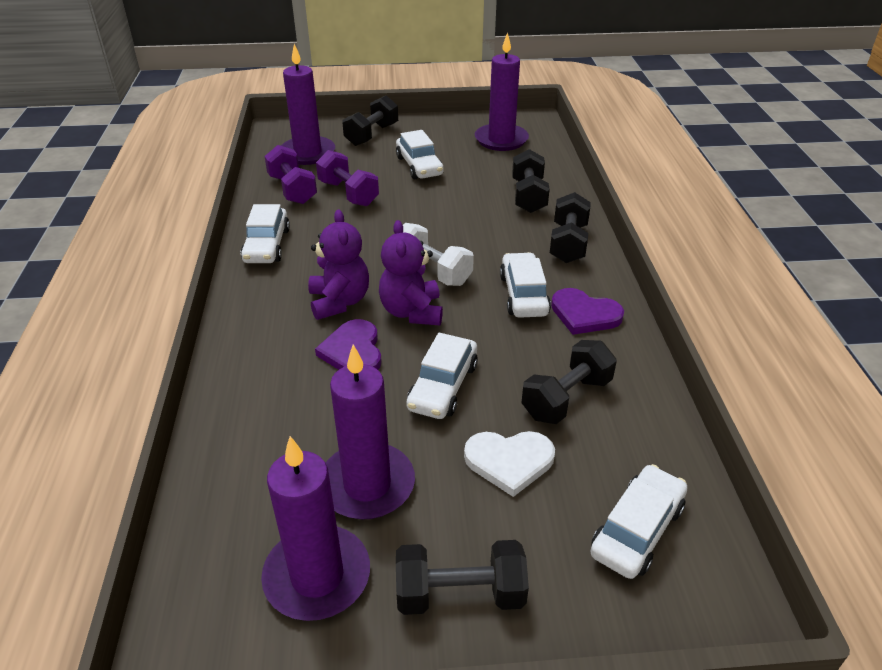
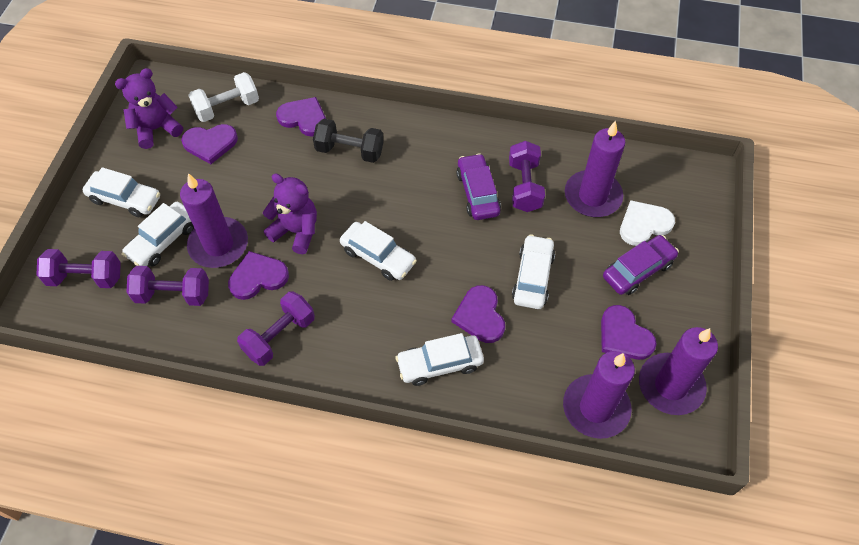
black dumbbell: 5 -> 1
purple car: 0 -> 2
purple dumbbell: 2 -> 4
purple heart: 2 -> 5

